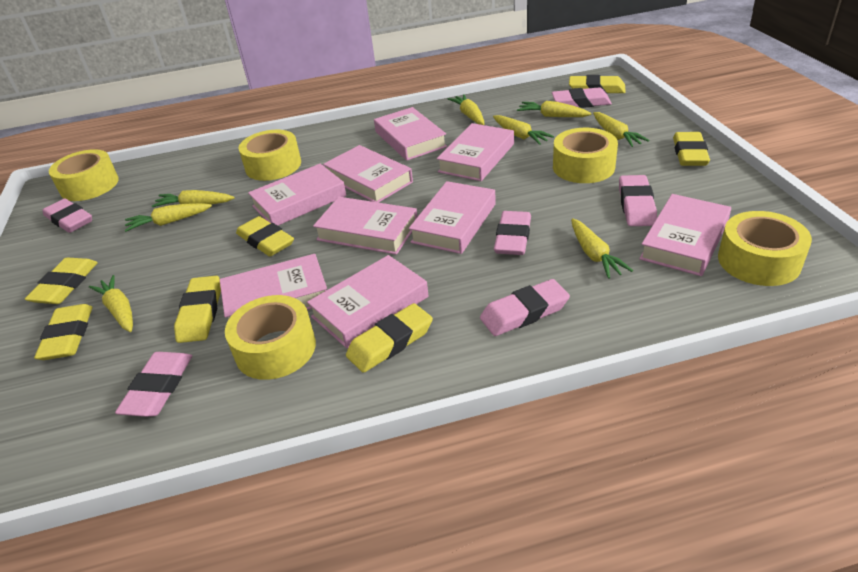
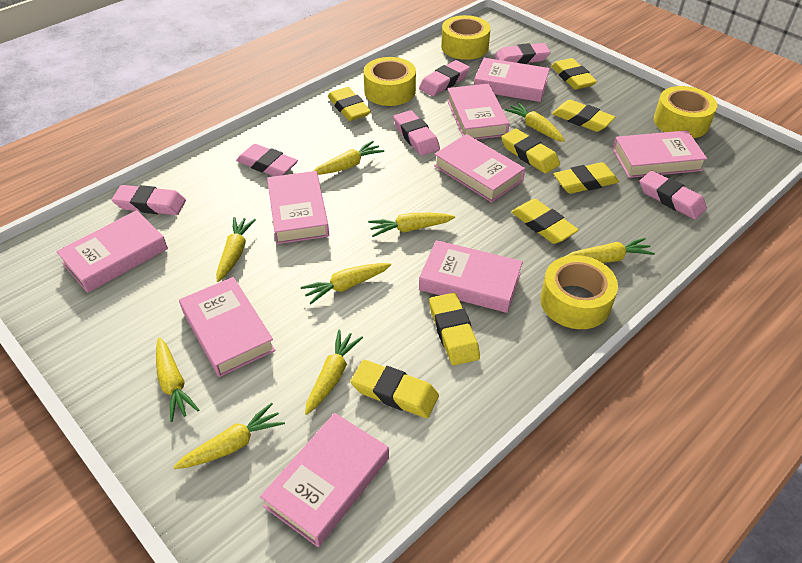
yellow carrot: 8 -> 9
yellow eraser: 7 -> 8
yellow tape: 5 -> 4

